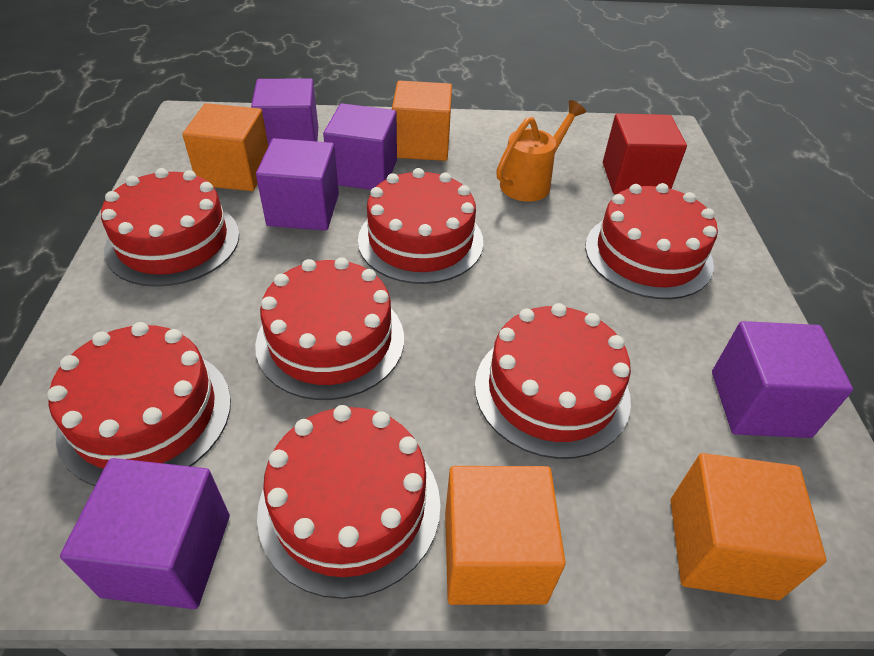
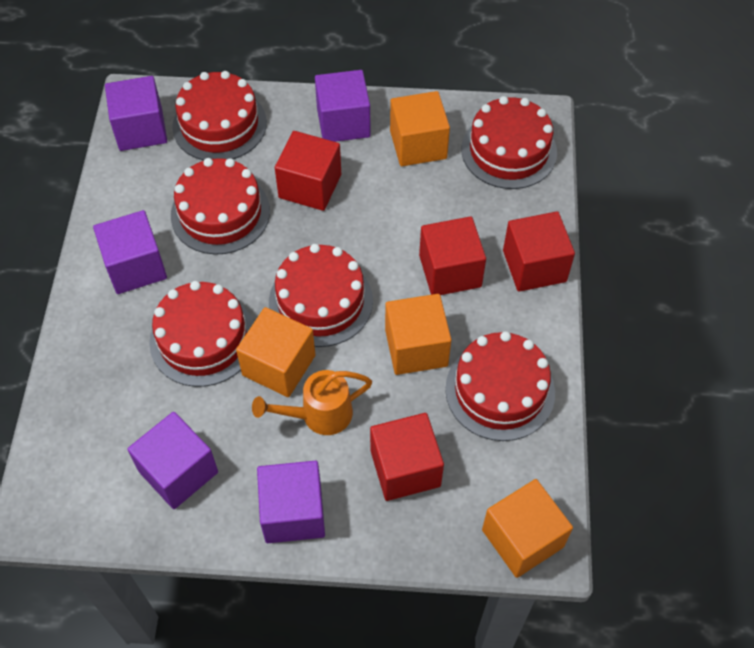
red cake: 7 -> 6
red cube: 1 -> 4

